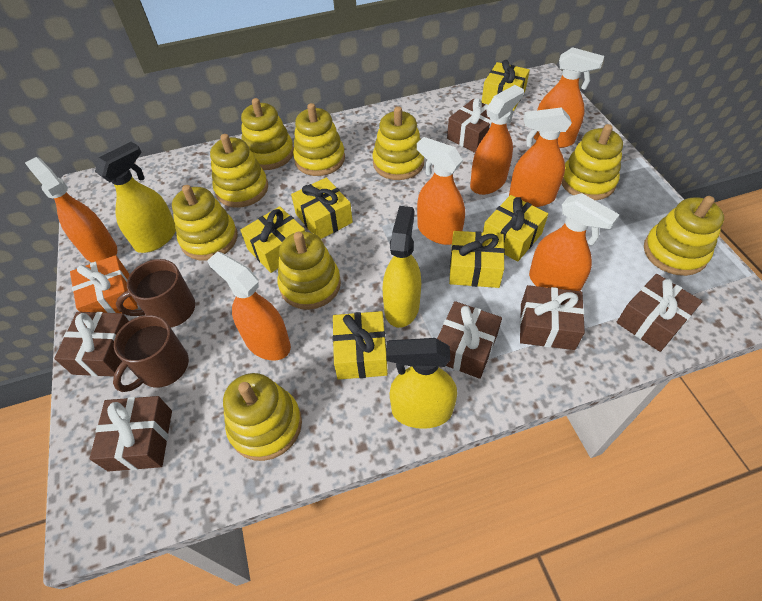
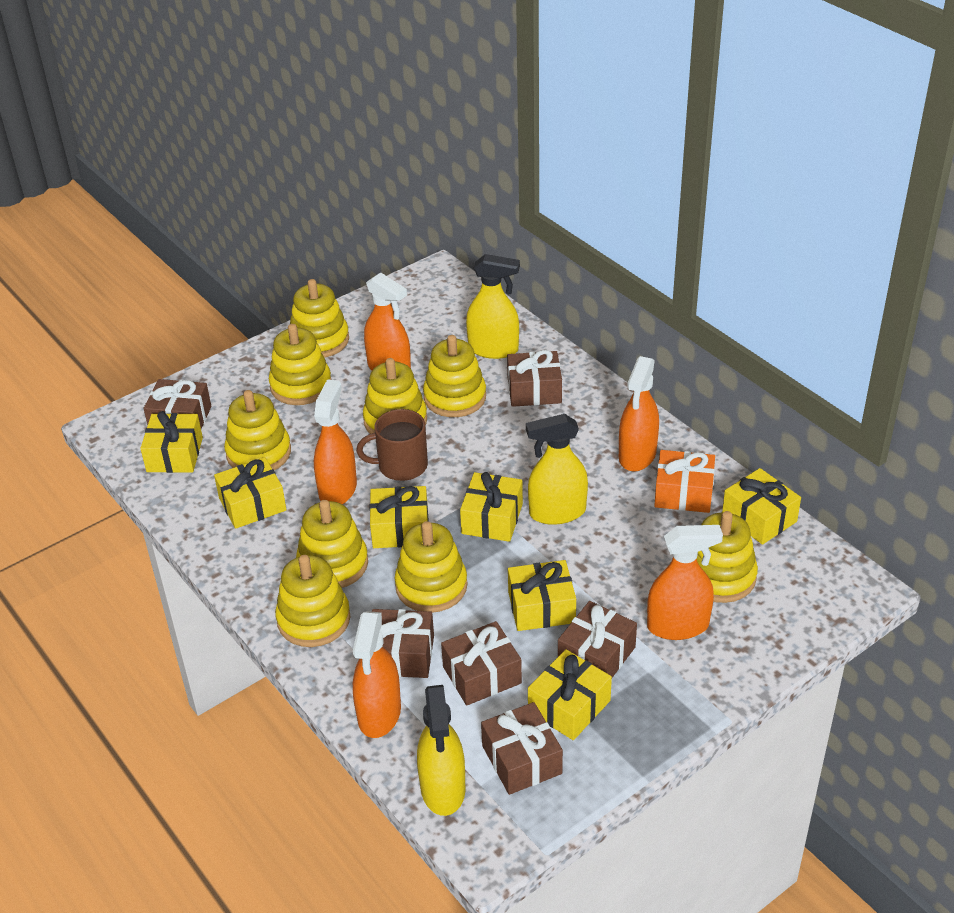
brown mug: 2 -> 1
orange spray bottle: 7 -> 5
yellow gift: 6 -> 7

